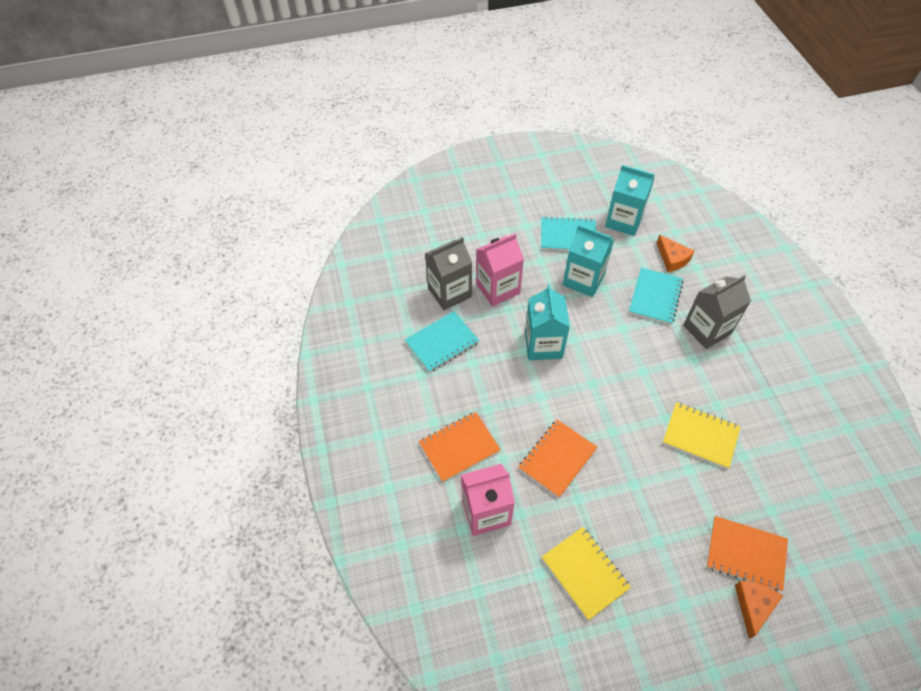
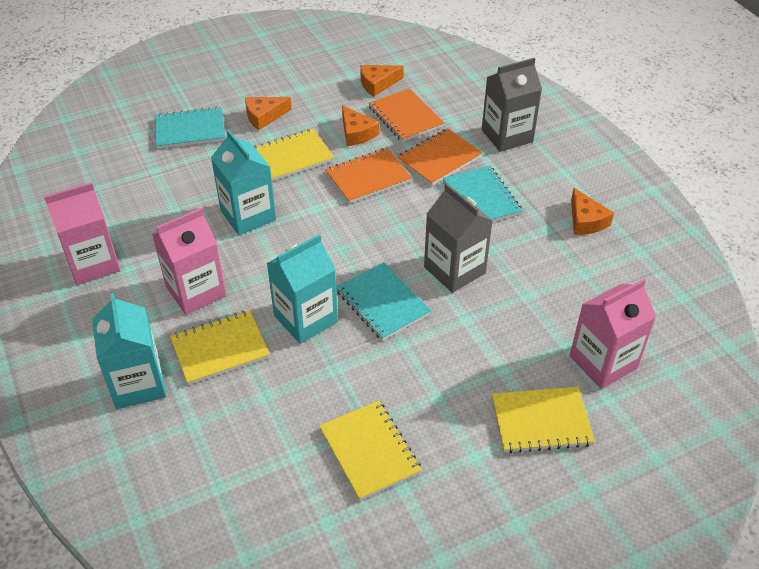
orange cheese: 2 -> 4
pink carton: 2 -> 3
yellow notebook: 2 -> 4

